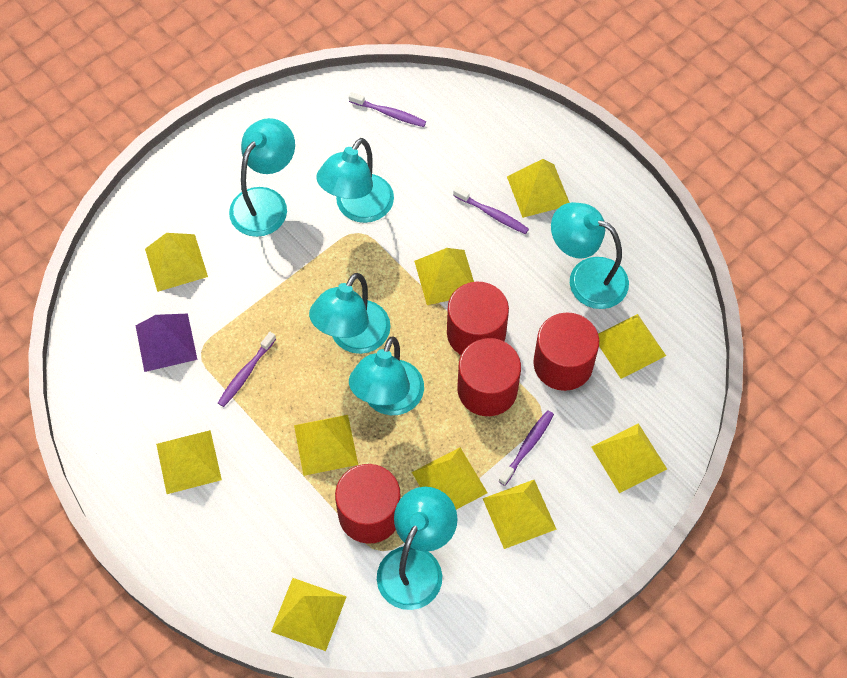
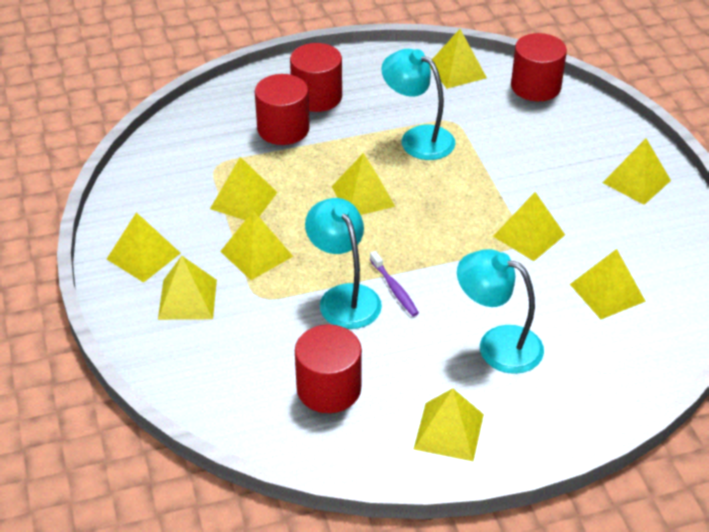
purple pyramid: 1 -> 0
purple toothbrush: 4 -> 1
turquoise lamp: 6 -> 3

